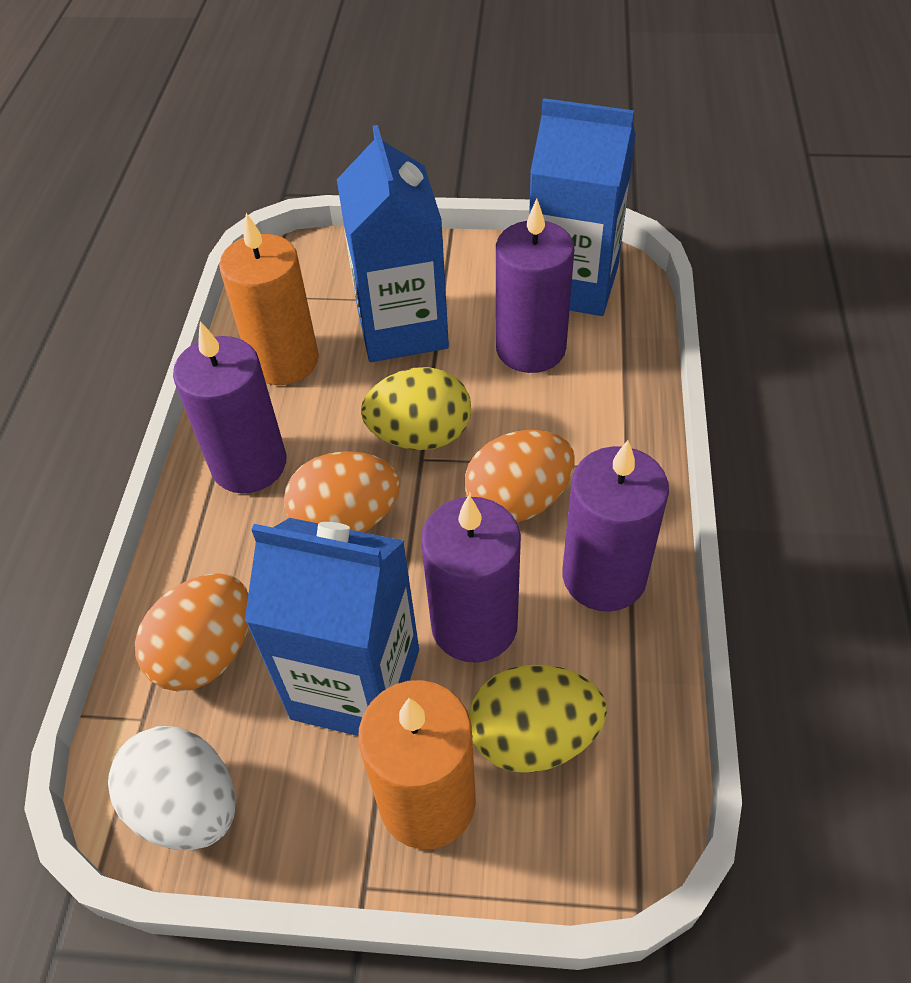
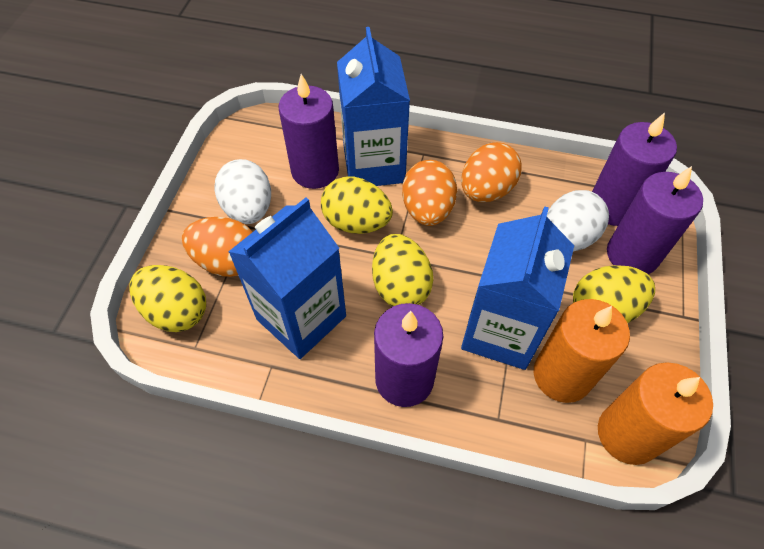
white egg: 1 -> 2
yellow egg: 2 -> 4

